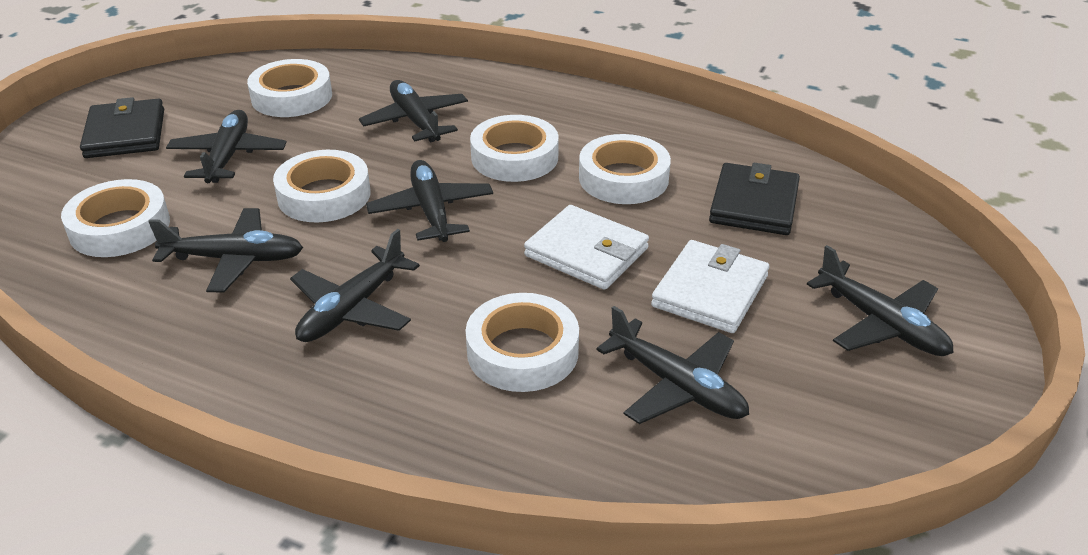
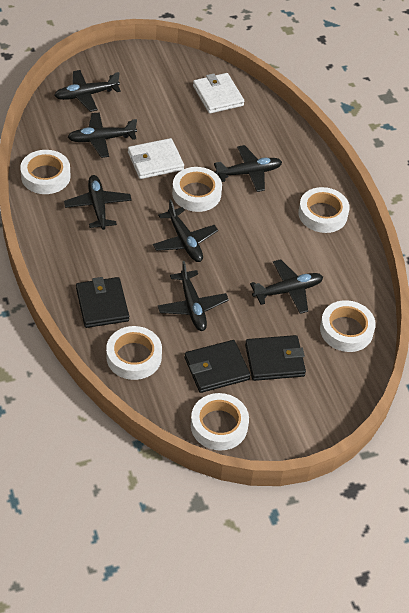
black wallet: 2 -> 3

